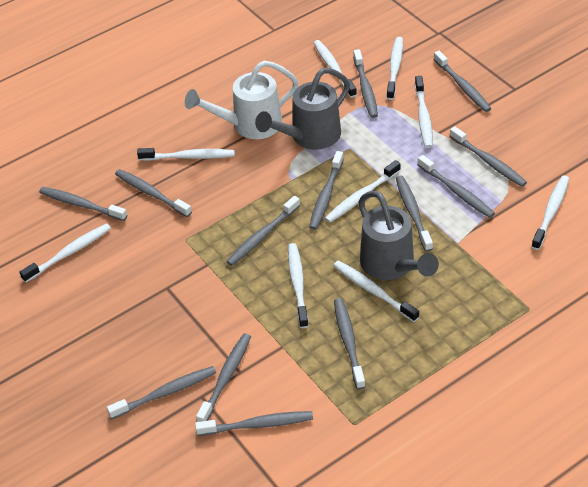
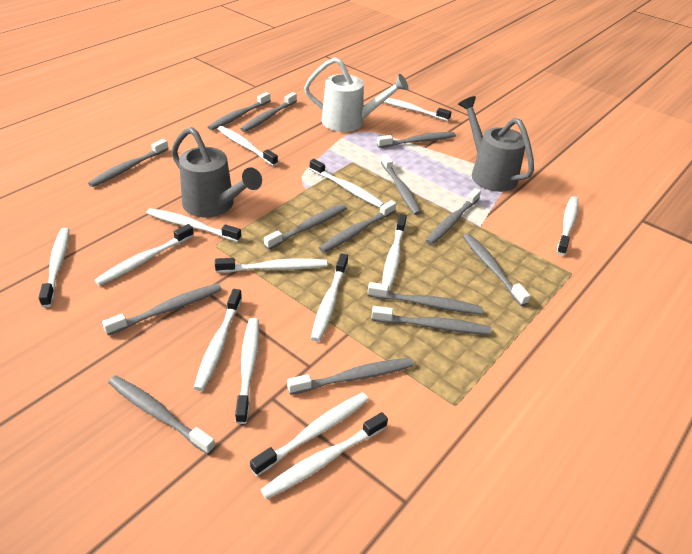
grey toothbrush: 13 -> 14
white toothbrush: 9 -> 14

